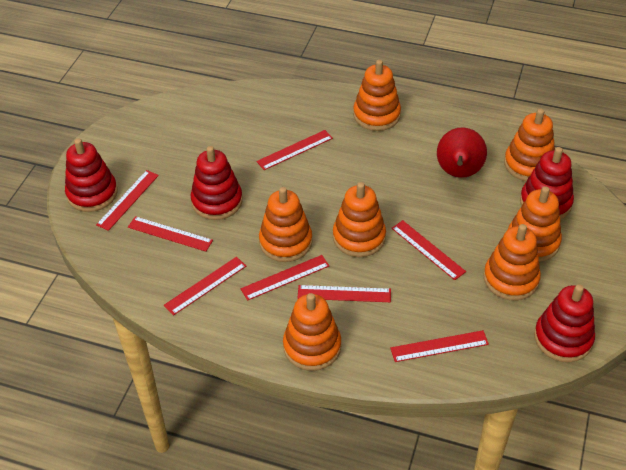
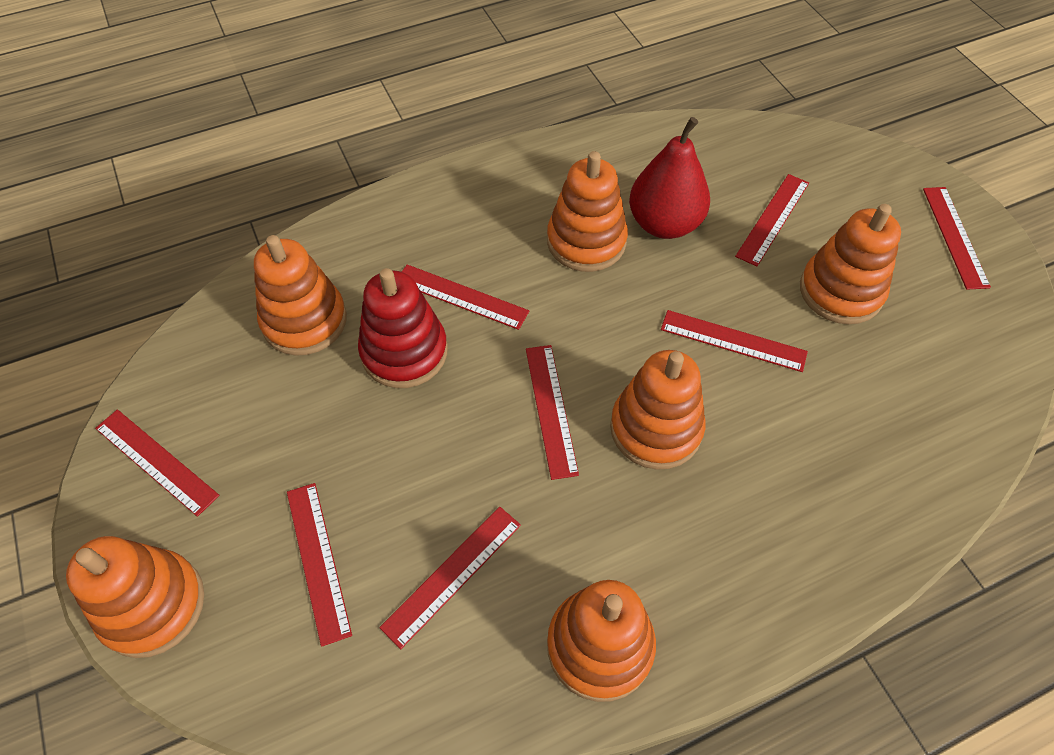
orange stacking toy: 7 -> 6
red stacking toy: 4 -> 1

